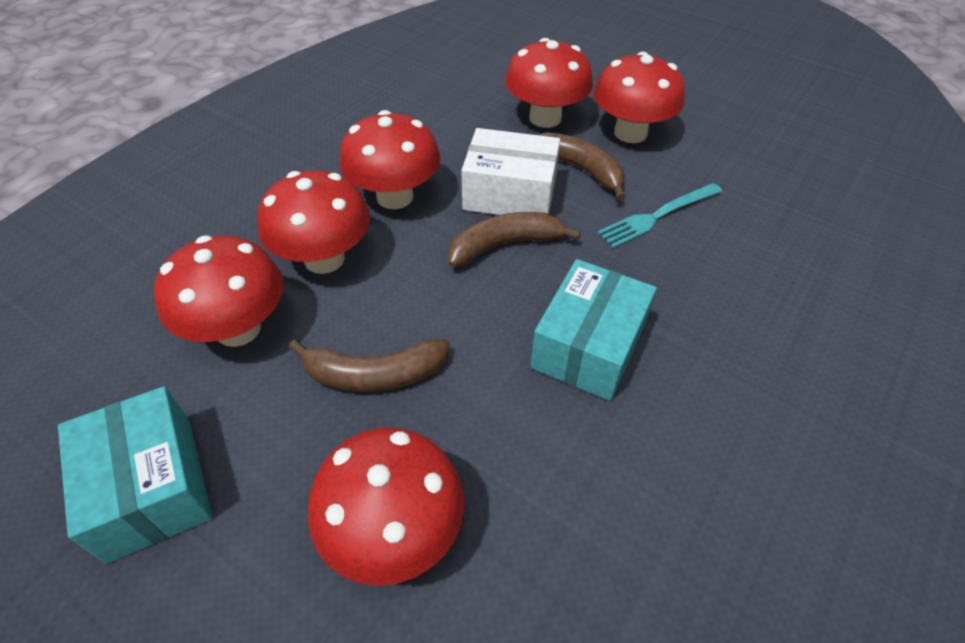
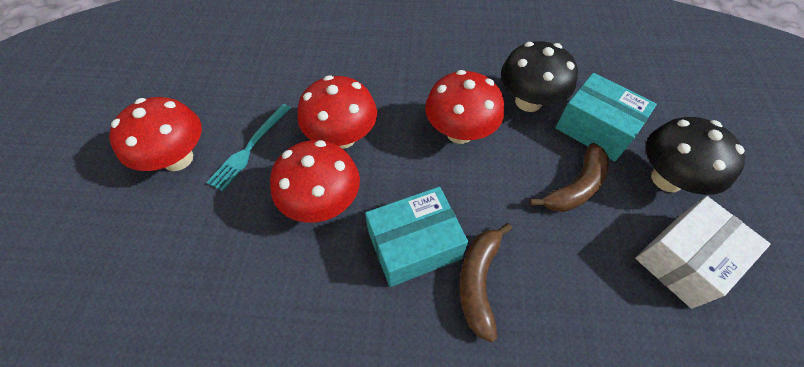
black mushroom: 0 -> 2
brown banana: 3 -> 2
red mushroom: 6 -> 4

